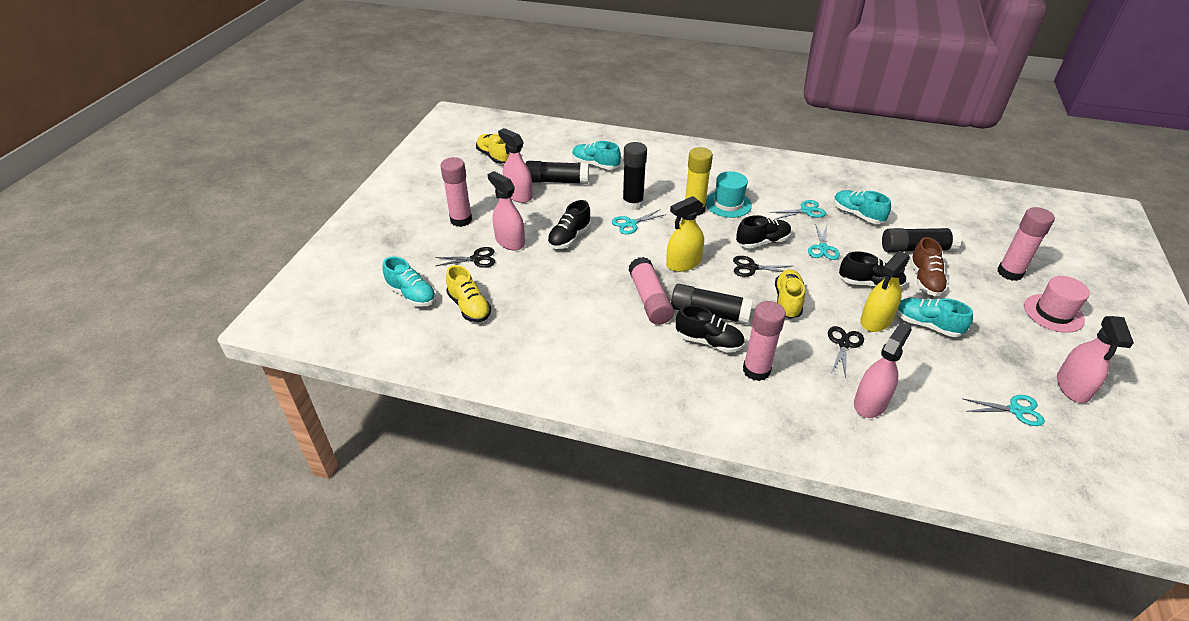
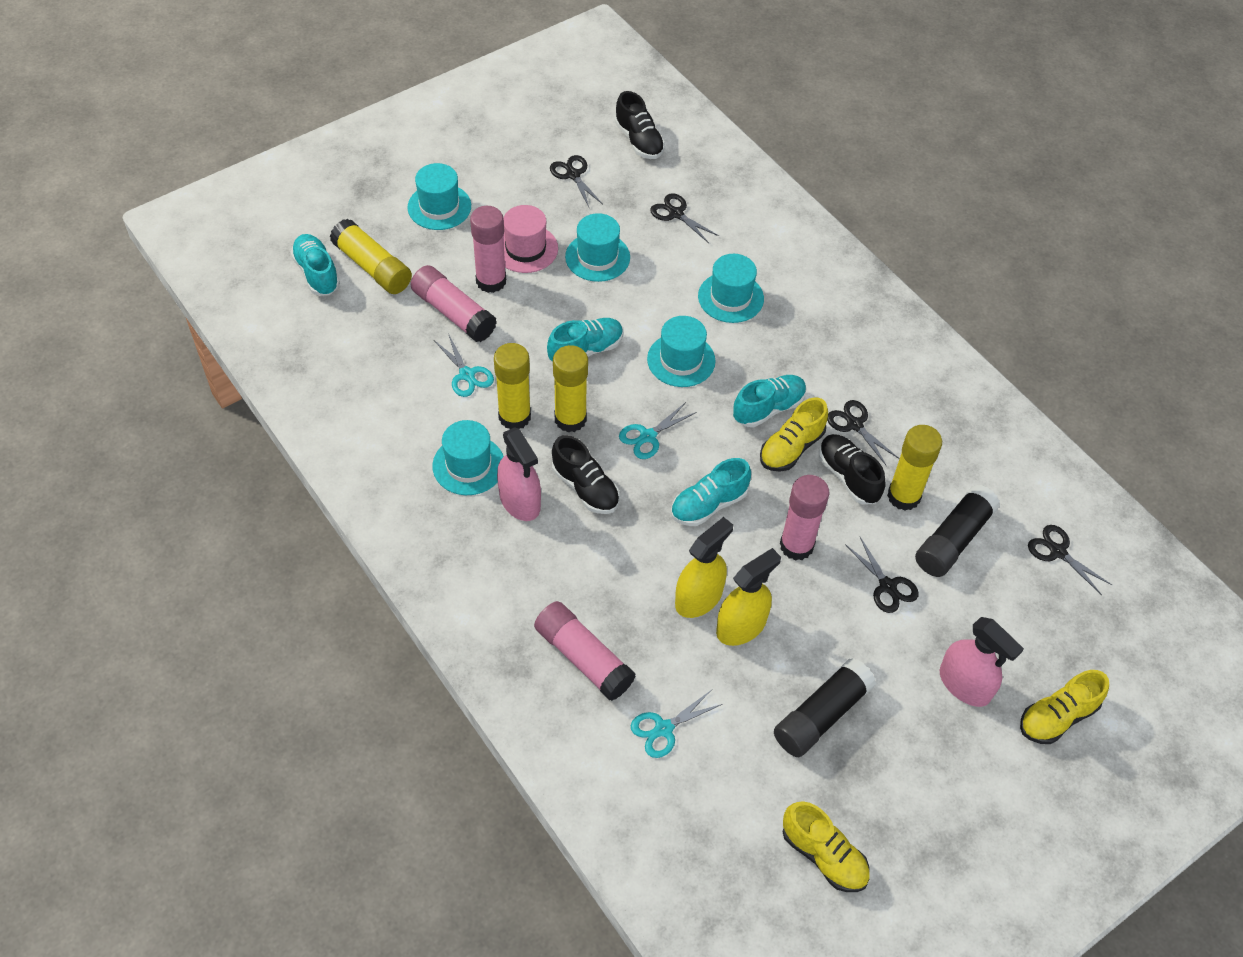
black glue stick: 4 -> 2
black scissors: 3 -> 5
black shoe: 4 -> 3
brown shoe: 1 -> 0
pink spray bottle: 4 -> 2
turquoise hat: 1 -> 5
turquoise scissors: 4 -> 3
yellow glue stick: 1 -> 4

